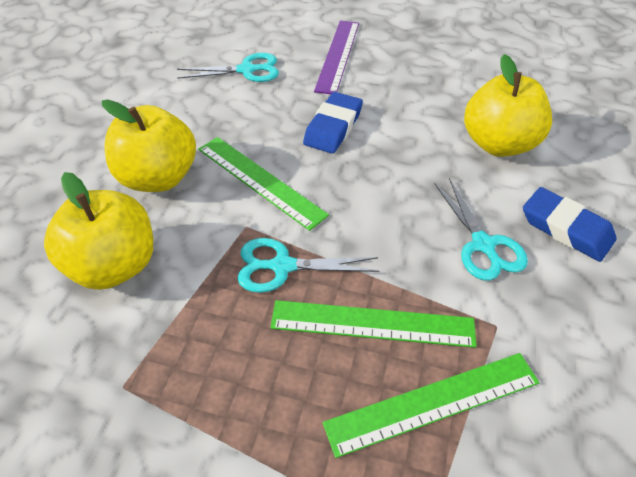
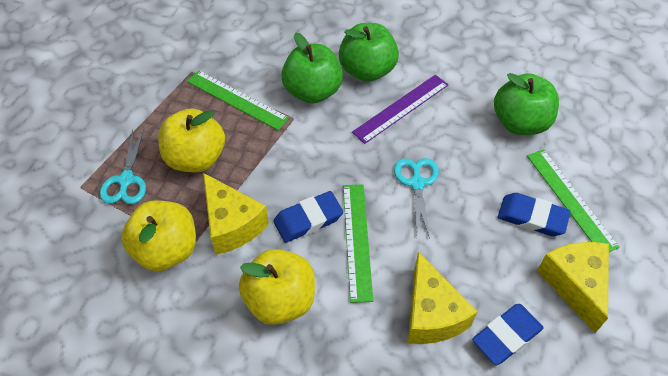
blue eraser: 2 -> 3
green apple: 0 -> 3
turquoise scissors: 3 -> 2
yellow cheese: 0 -> 3

